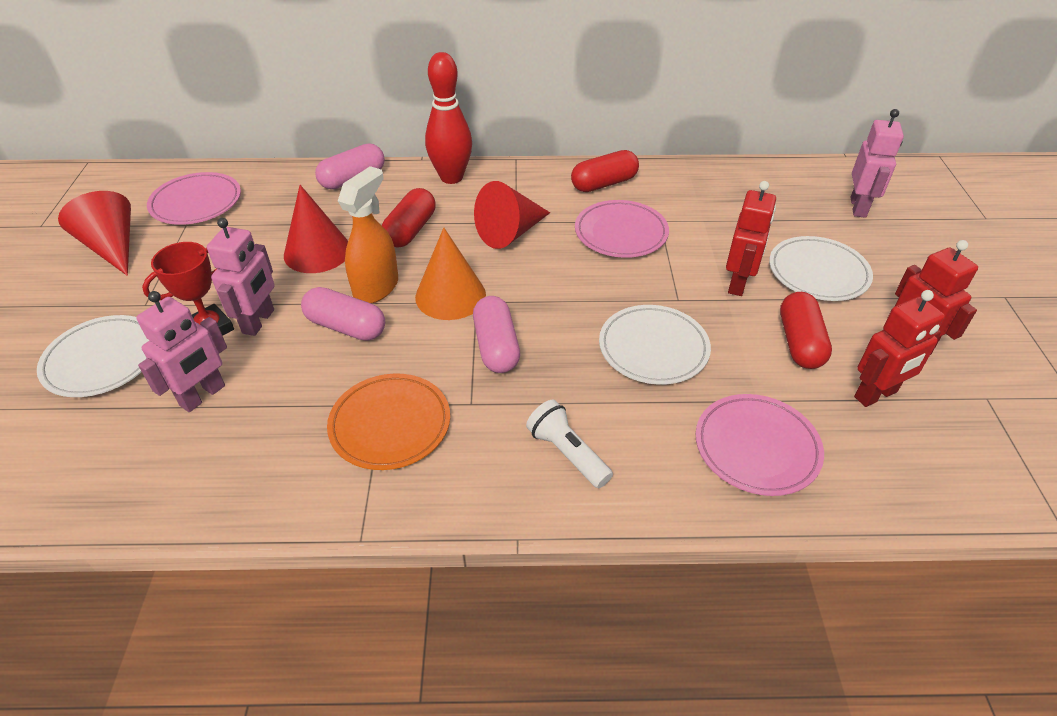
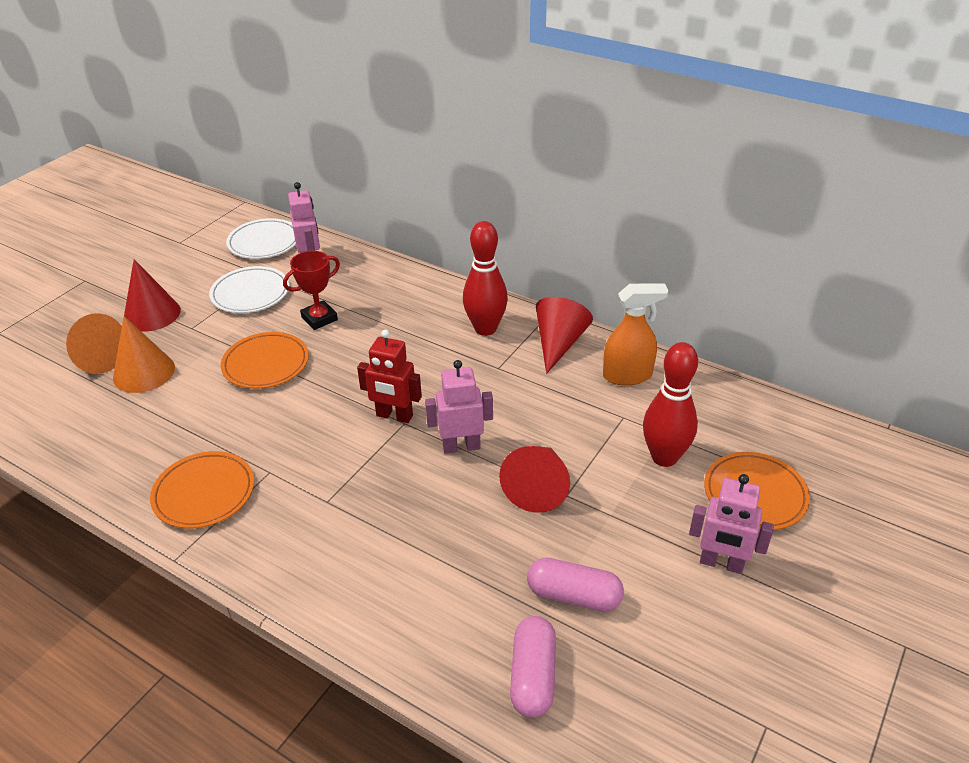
orange cone: 1 -> 2
orange plate: 1 -> 3
pink capsule: 3 -> 2
pink plate: 3 -> 0
red bowling pin: 1 -> 2
red capsule: 3 -> 0
red robot: 3 -> 1
white flashlight: 1 -> 0
white plate: 3 -> 2

